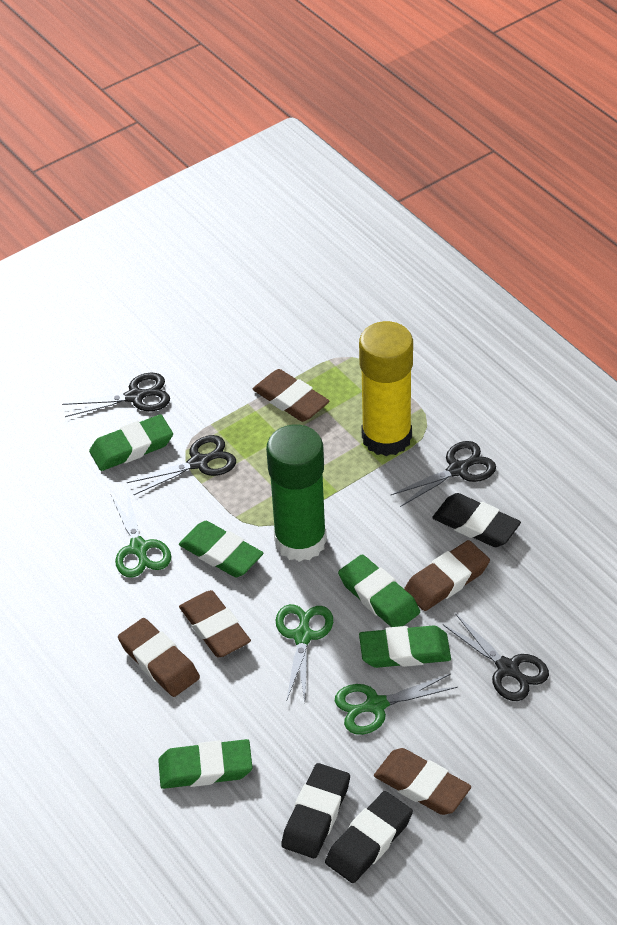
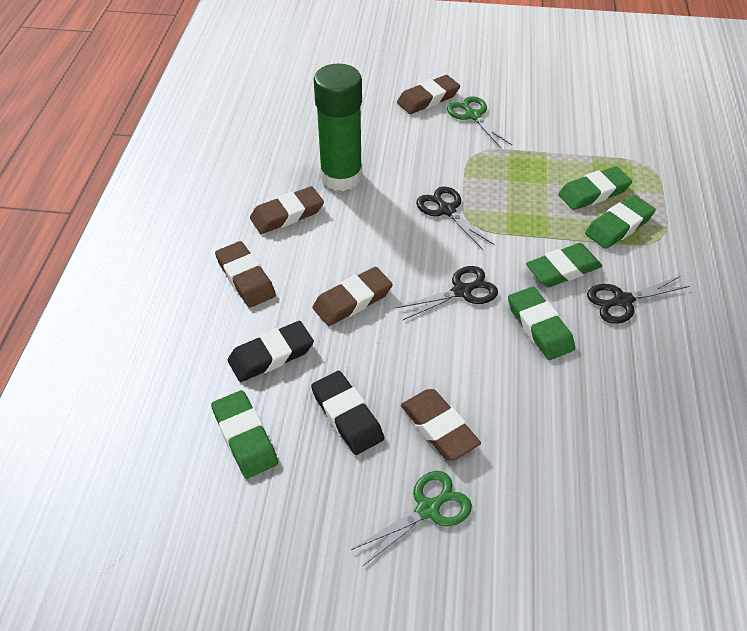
black eraser: 3 -> 2
black scissors: 4 -> 3
green scissors: 3 -> 2
yellow glue stick: 1 -> 0

